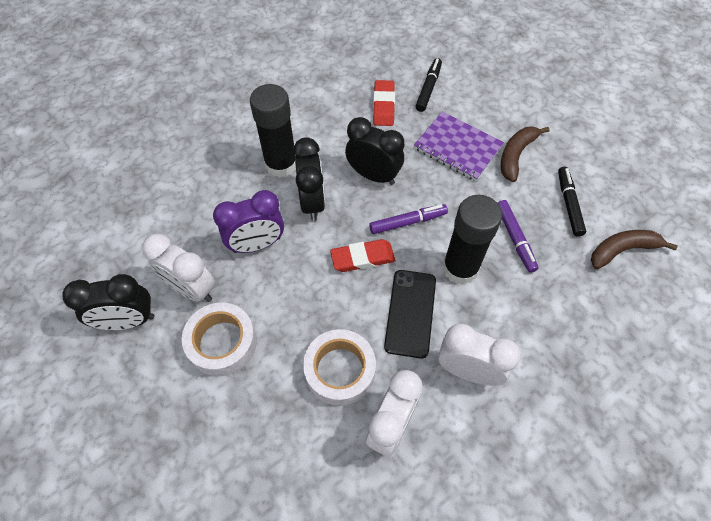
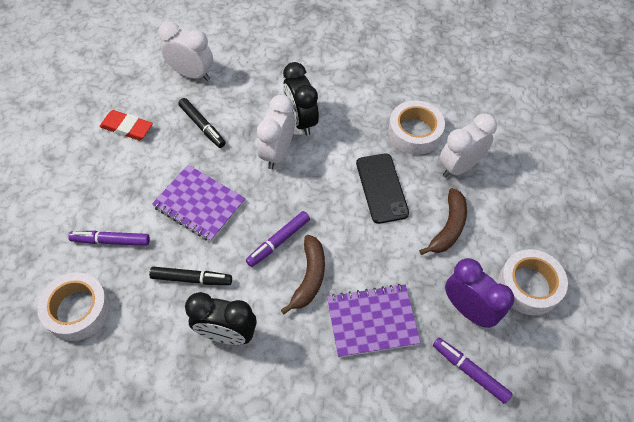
black clock: 3 -> 2
black glue stick: 2 -> 0
purple marker: 2 -> 3
purple notebook: 1 -> 2
red eraser: 2 -> 1
white tape: 2 -> 3

